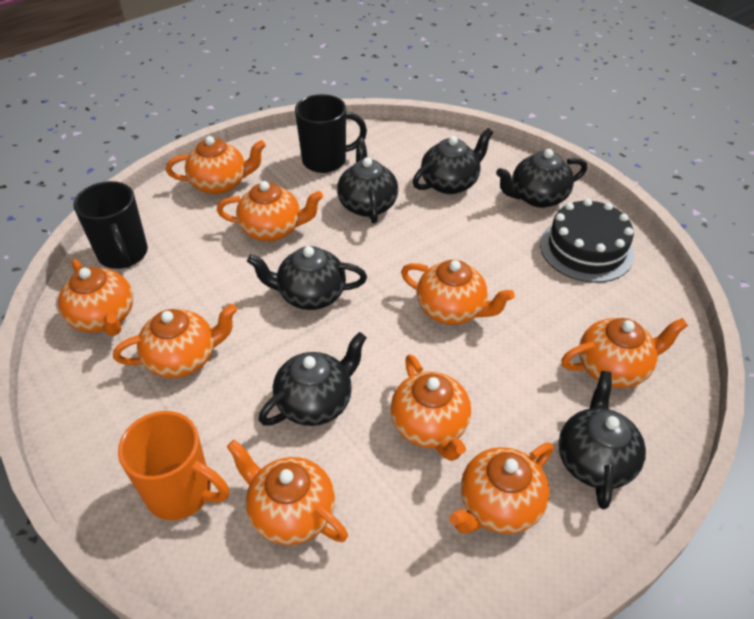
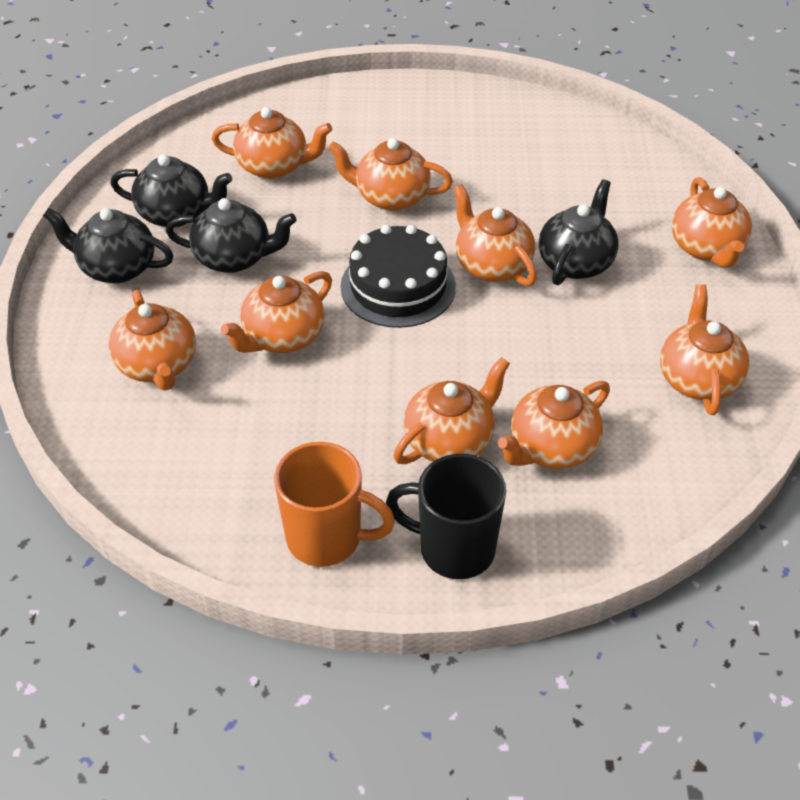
black mug: 2 -> 1
black teapot: 6 -> 4

